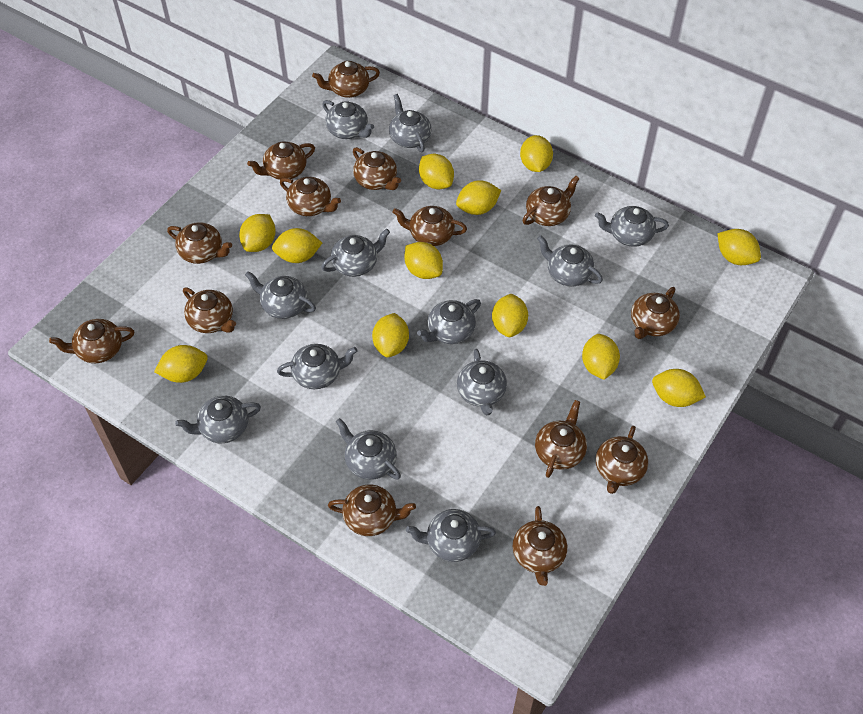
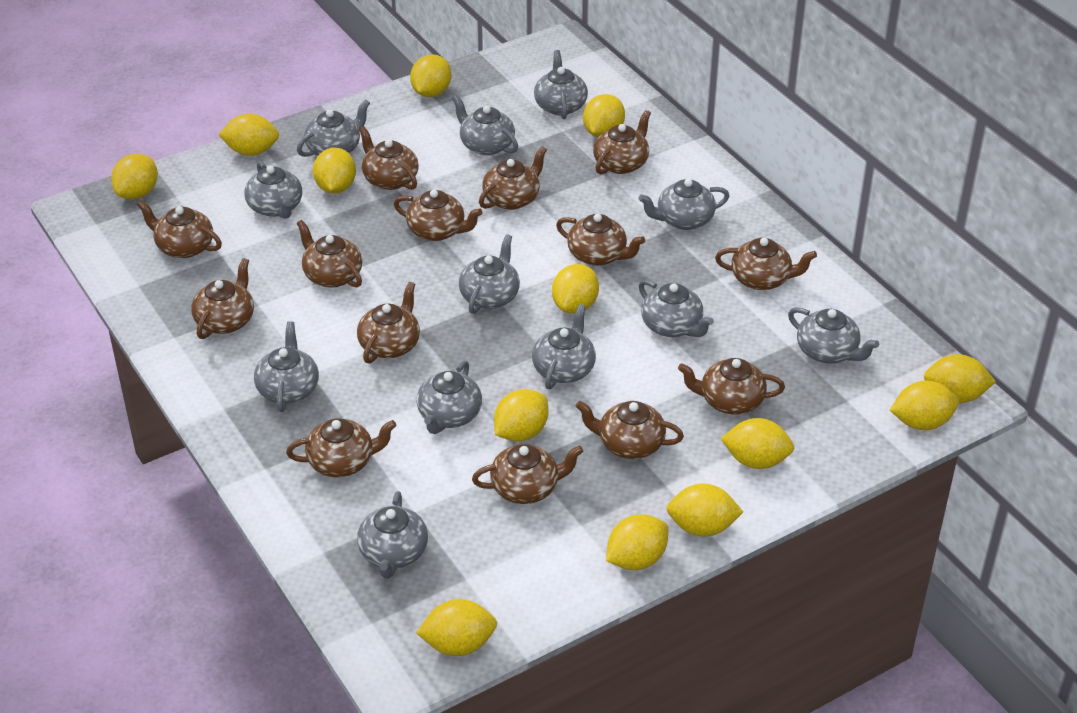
yellow lemon: 12 -> 13

